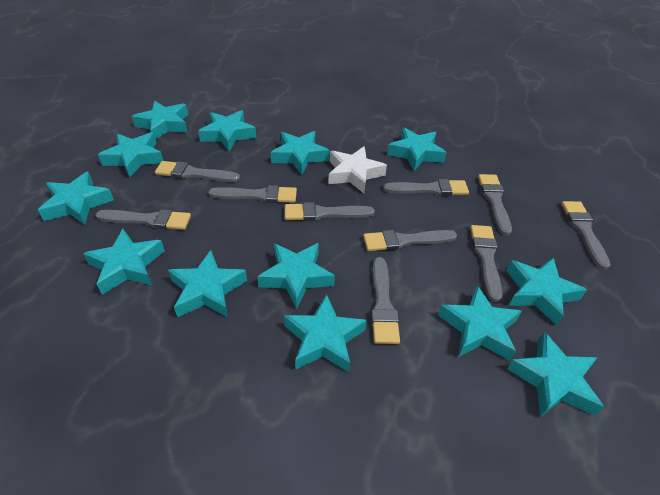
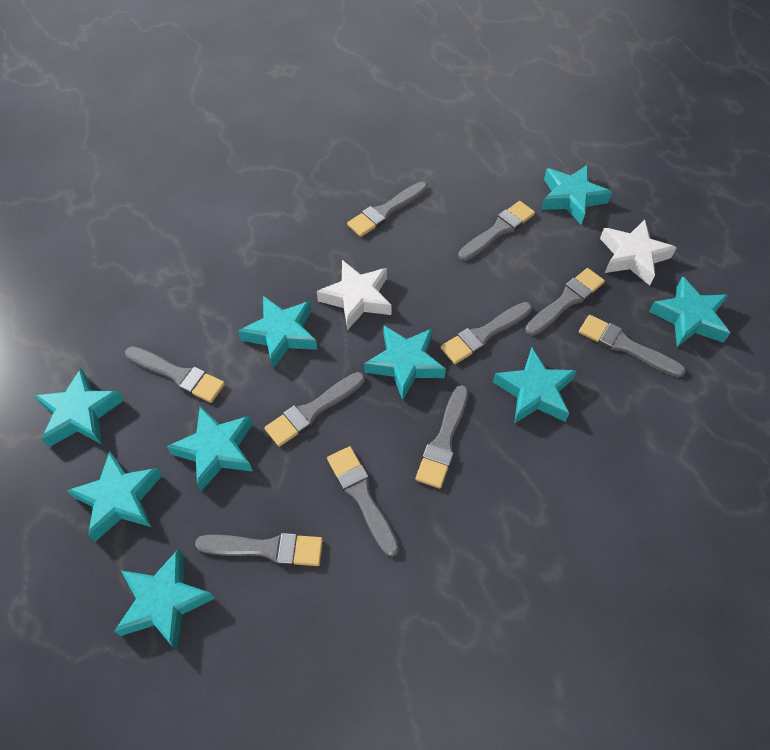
turquoise star: 13 -> 9
white star: 1 -> 2

